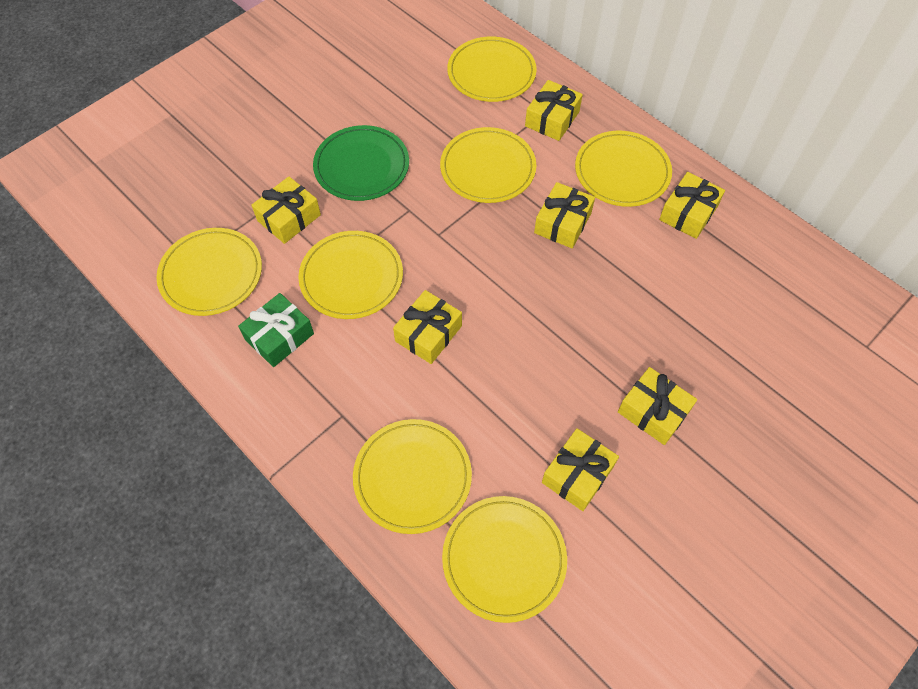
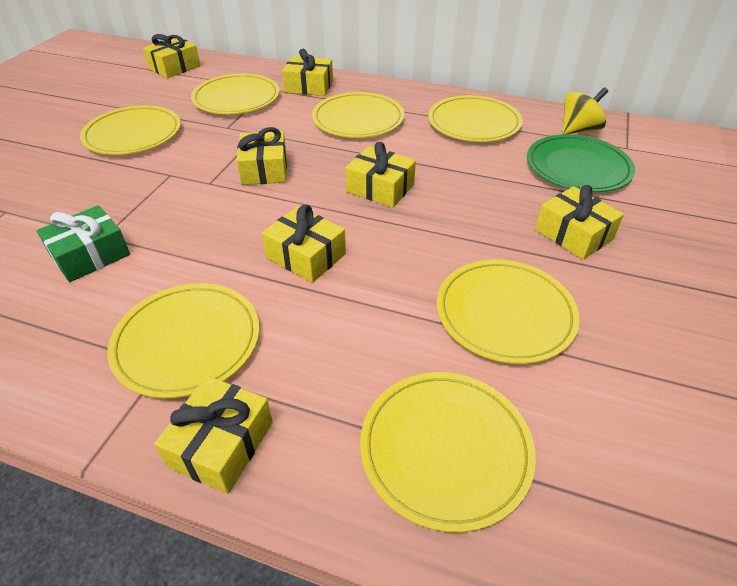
yellow spinning top: 0 -> 1

